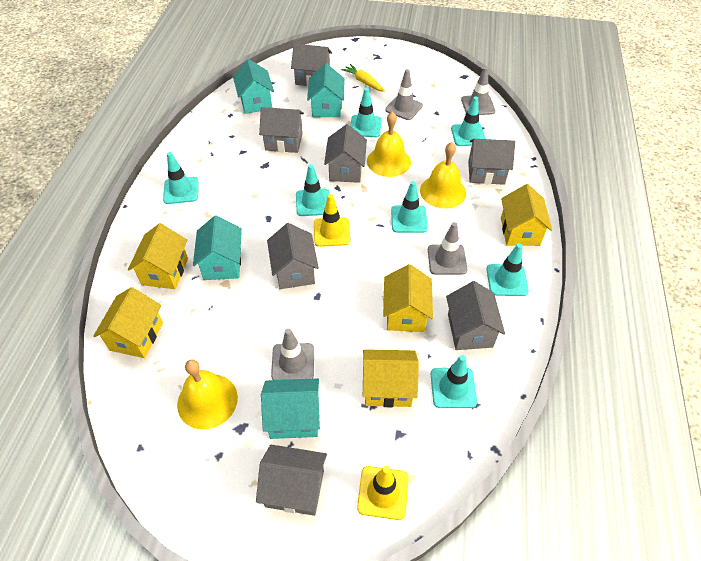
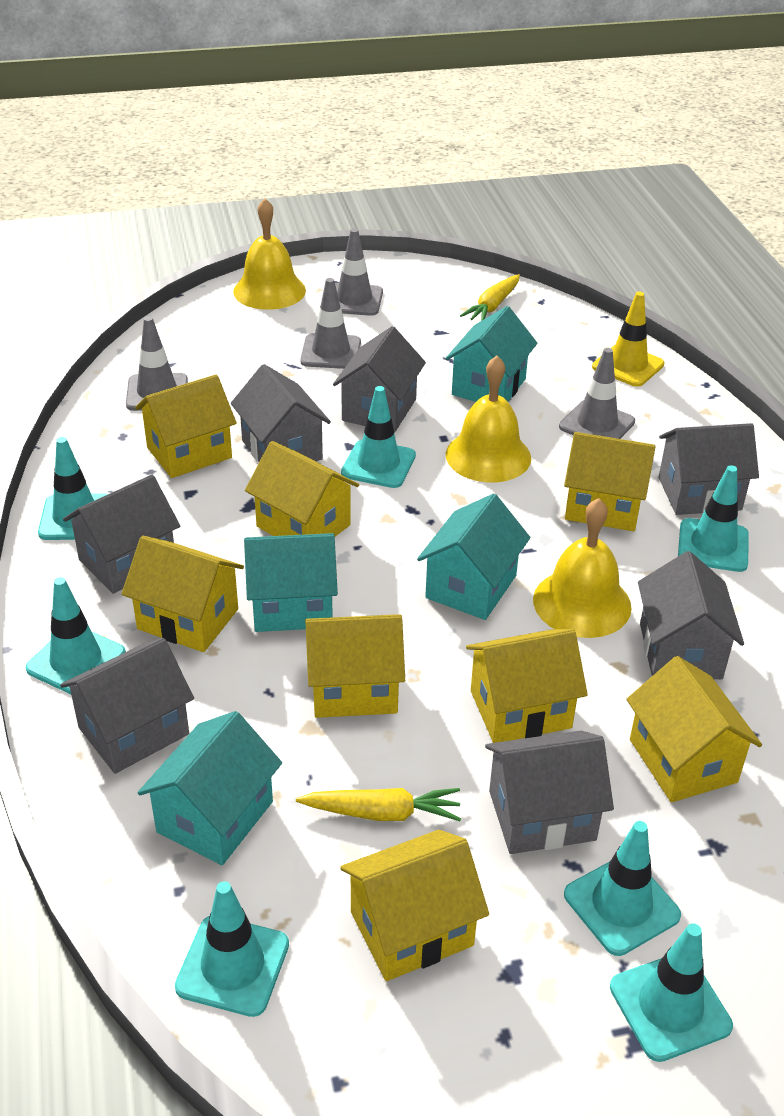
yellow carrot: 1 -> 2
yellow house: 5 -> 8
yellow traffic cone: 2 -> 1

